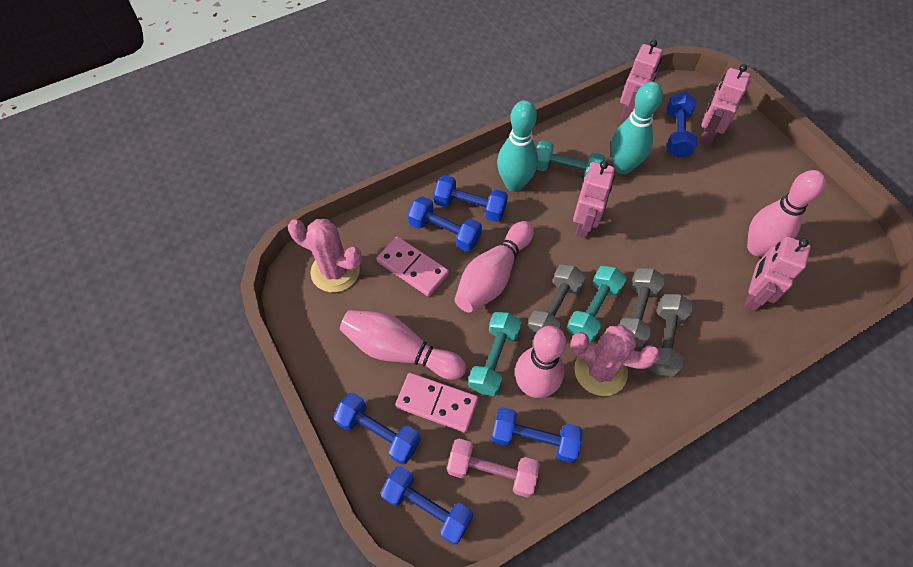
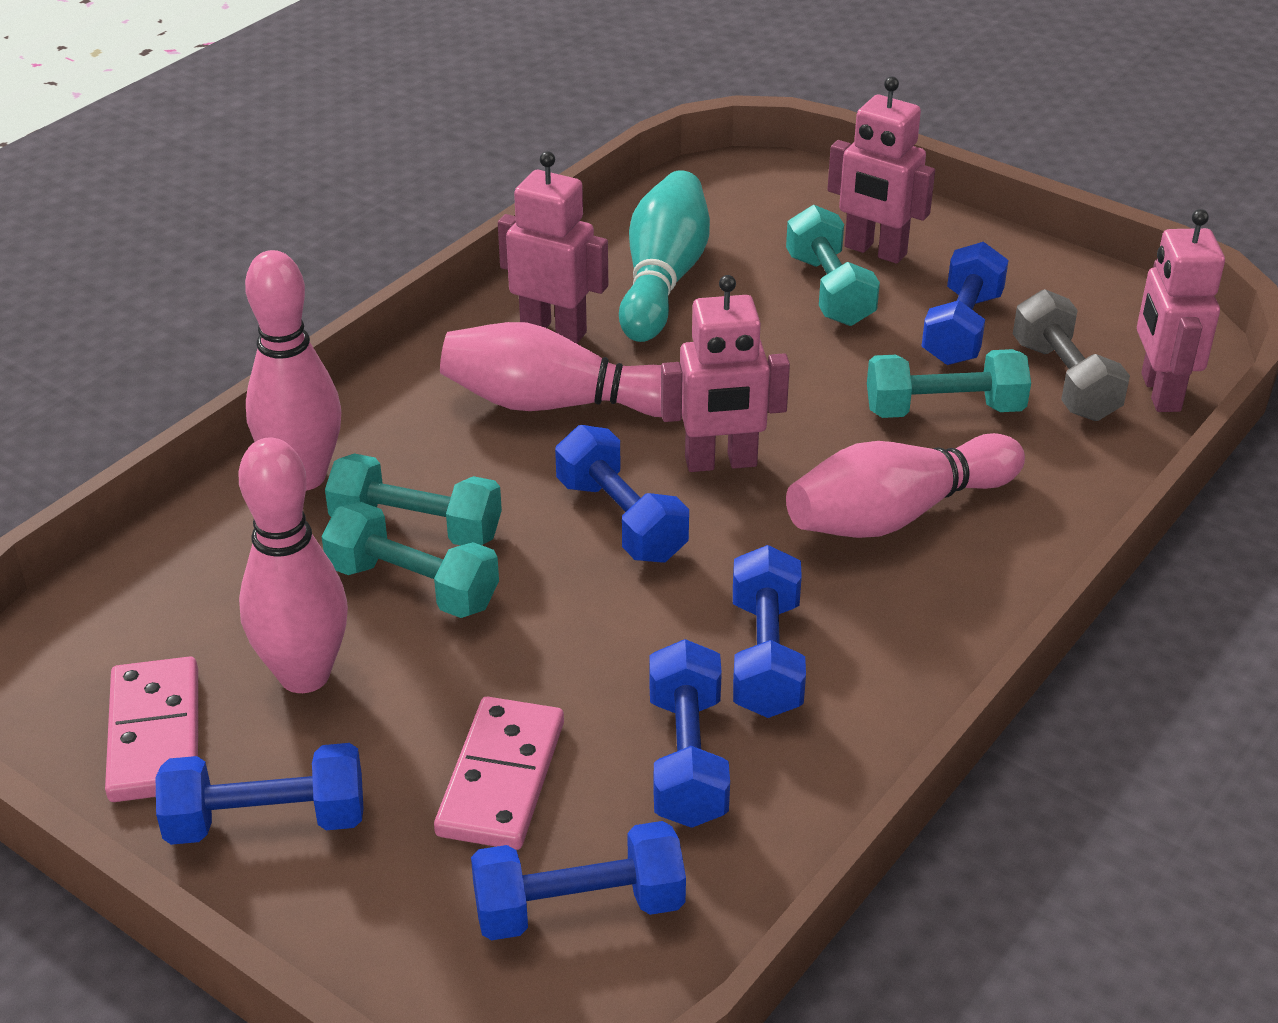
grey dumbbell: 3 -> 1
pink cactus: 2 -> 0
pink dumbbell: 1 -> 0
turquoise bowling pin: 2 -> 1
turquoise dumbbell: 3 -> 4

